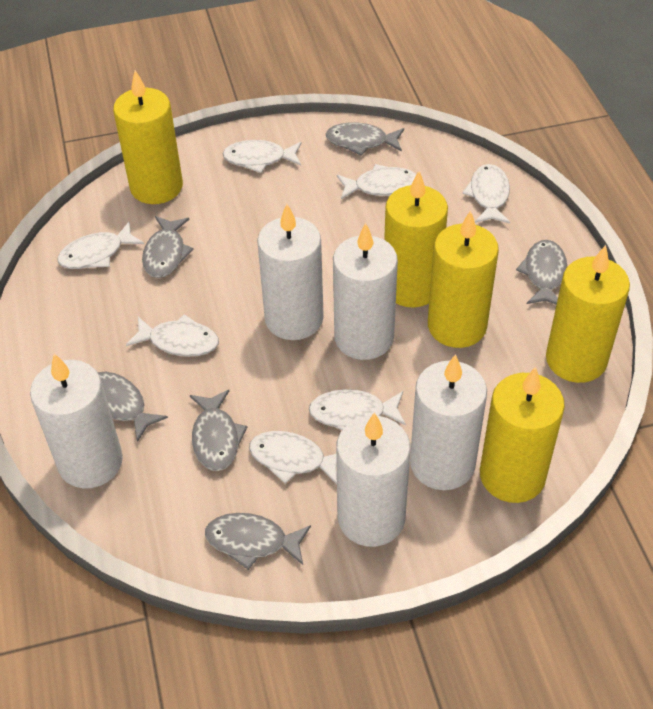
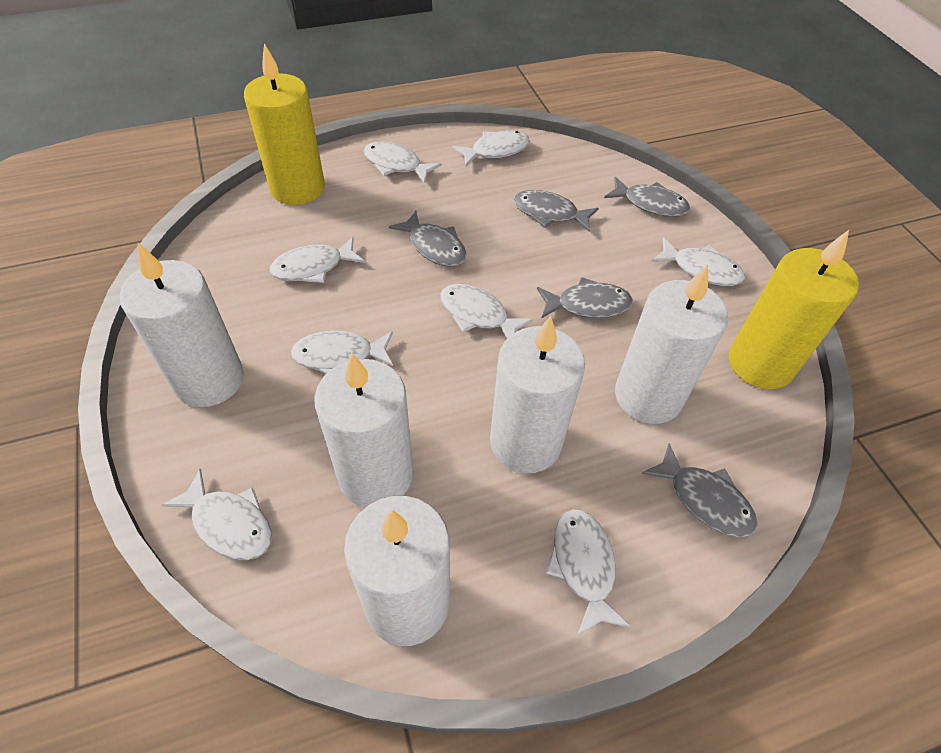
grey fish: 6 -> 5
white fish: 7 -> 8
yellow candle: 5 -> 2

